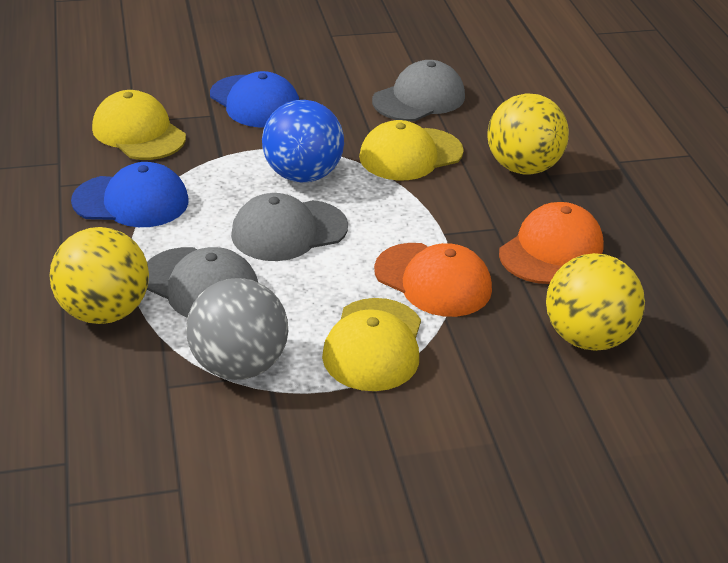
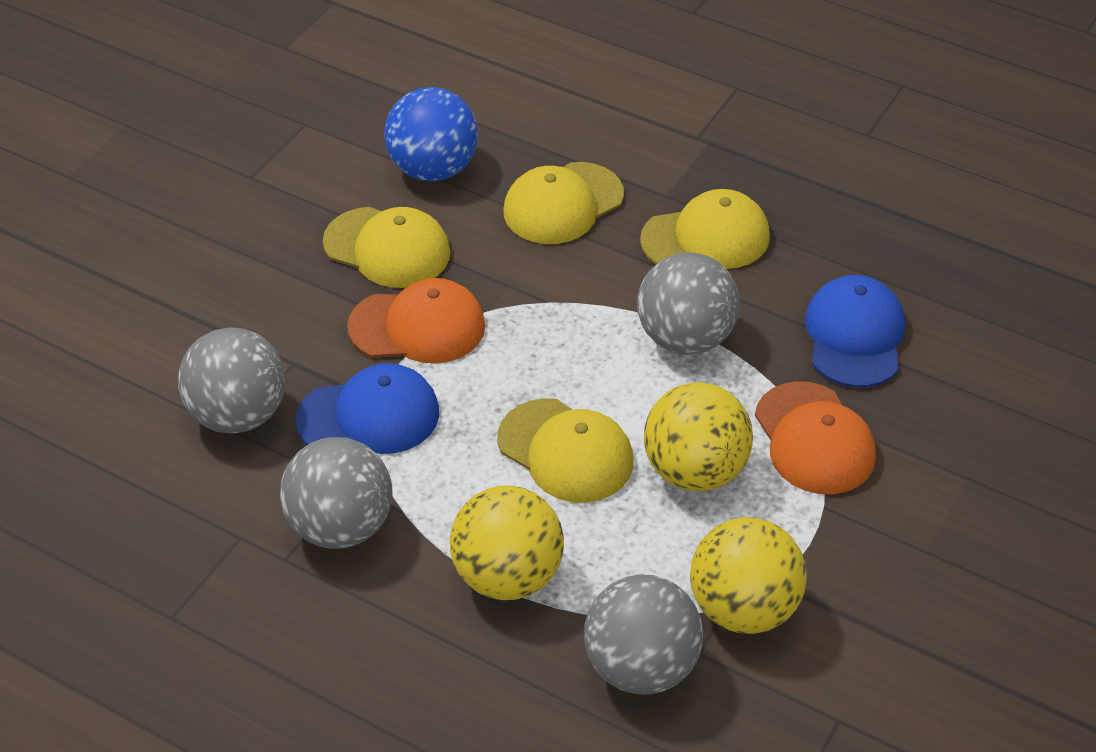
grey ball: 1 -> 4
grey cap: 3 -> 0
yellow cap: 3 -> 4

